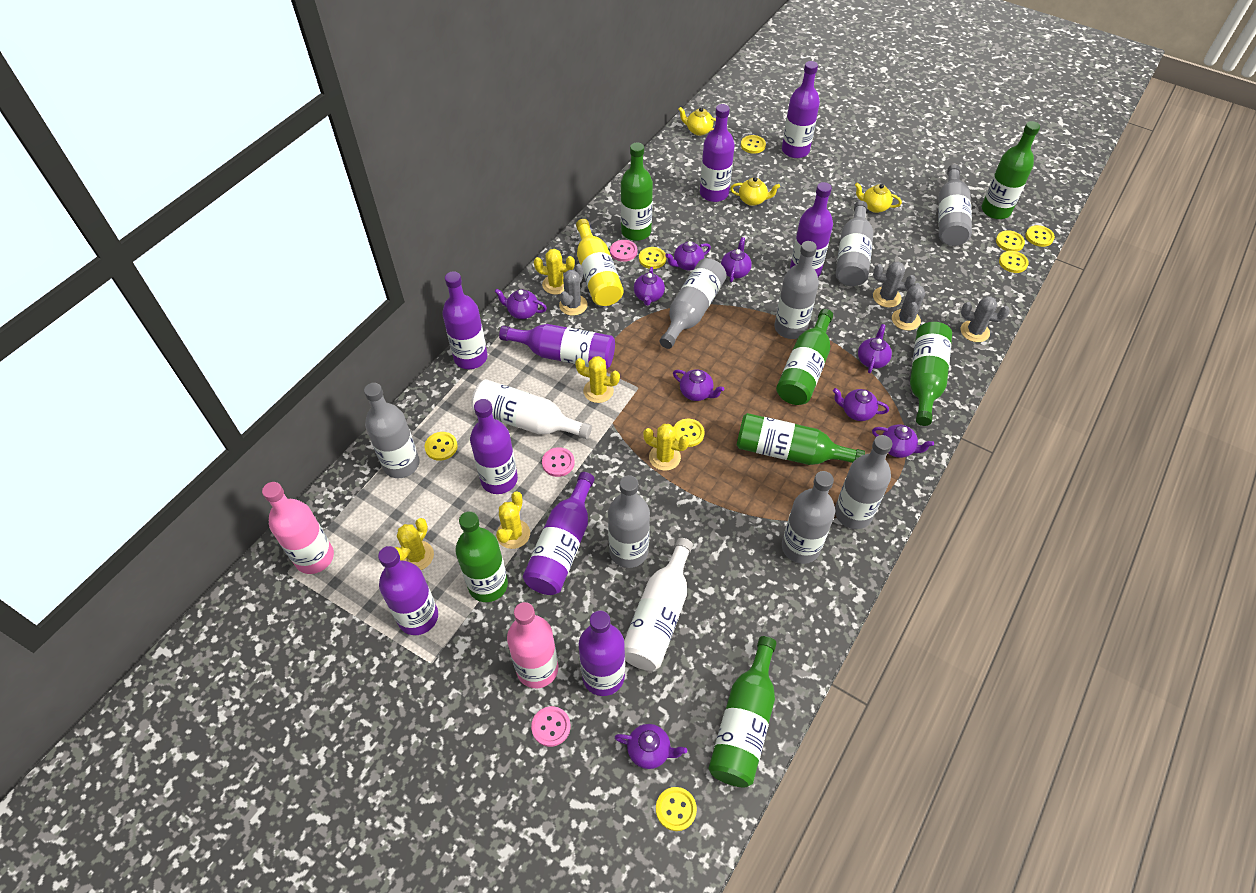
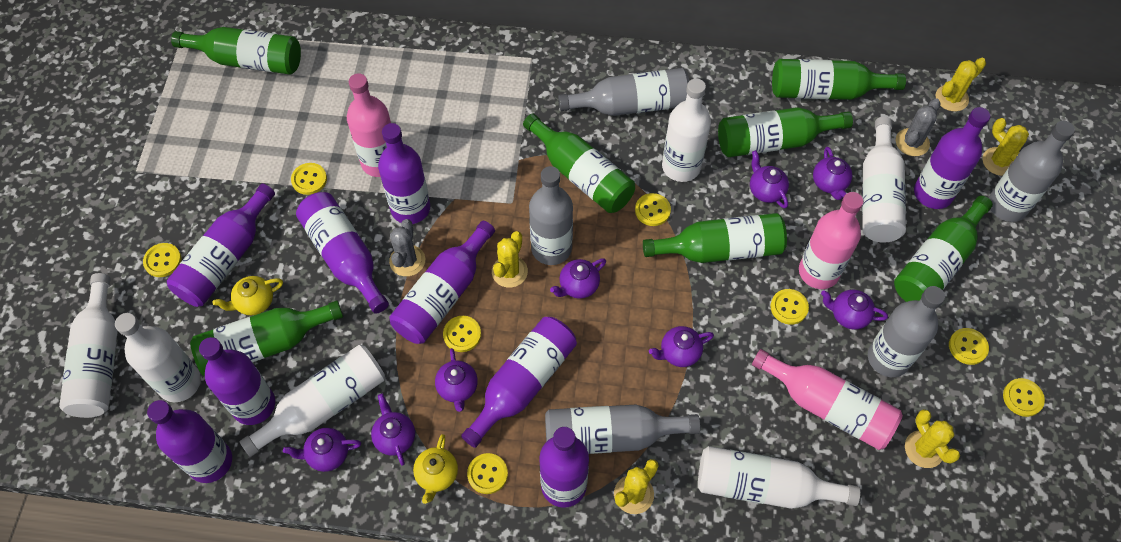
grey bottle: 8 -> 5
grey cactus: 4 -> 2
pink bottle: 2 -> 3
pink button: 3 -> 0
purple teapot: 9 -> 8
white bottle: 2 -> 6
yellow bottle: 1 -> 0
yellow teapot: 3 -> 2

